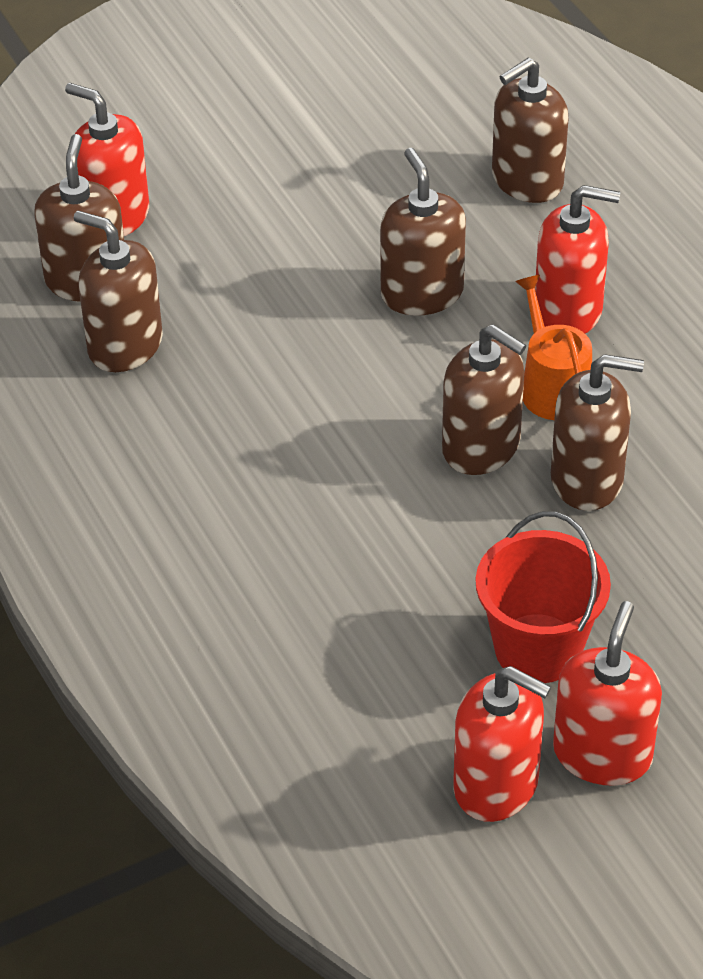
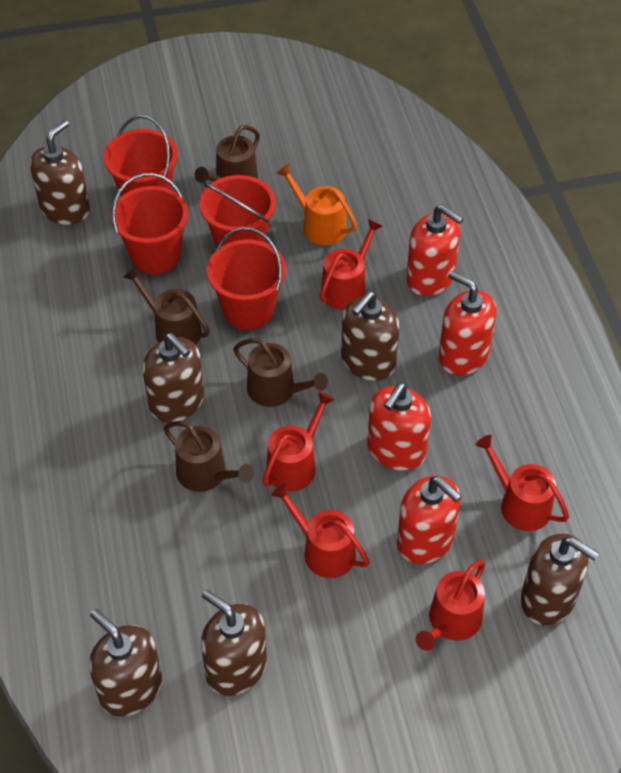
brown watering can: 0 -> 4
red bucket: 1 -> 4
red watering can: 0 -> 5

